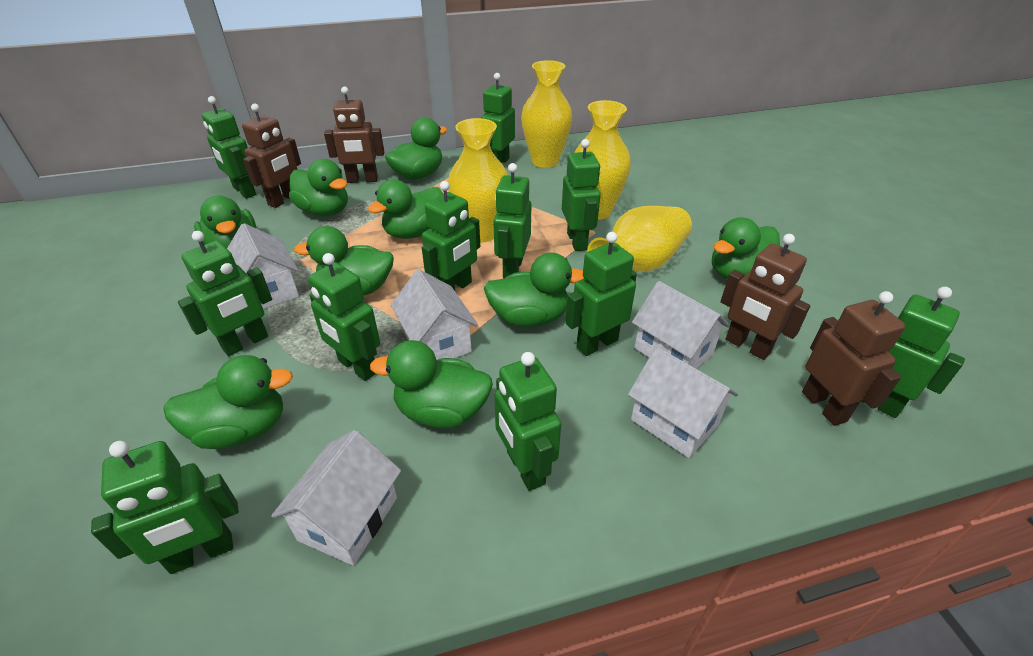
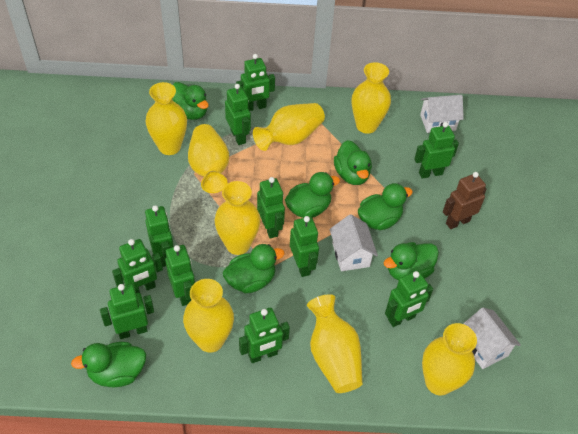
brown robot: 4 -> 1
green duck: 9 -> 7
white house: 5 -> 3
yellow vase: 4 -> 8

